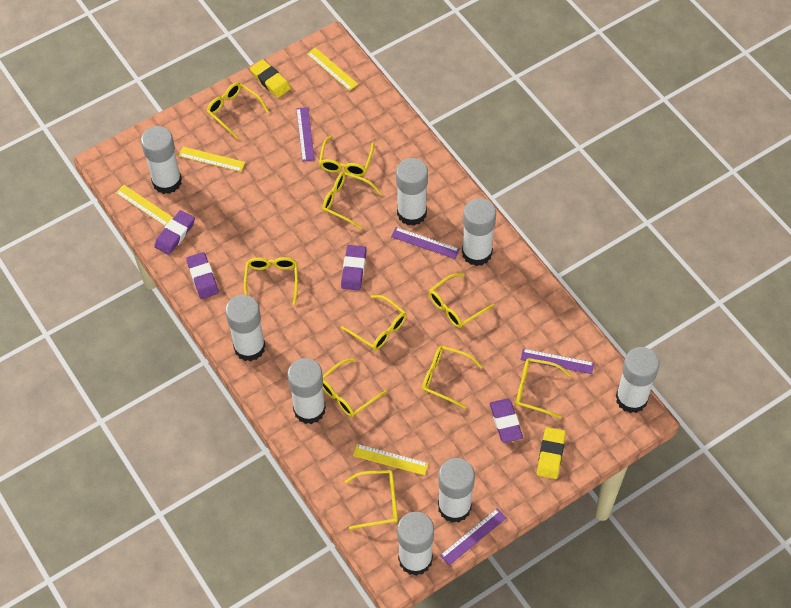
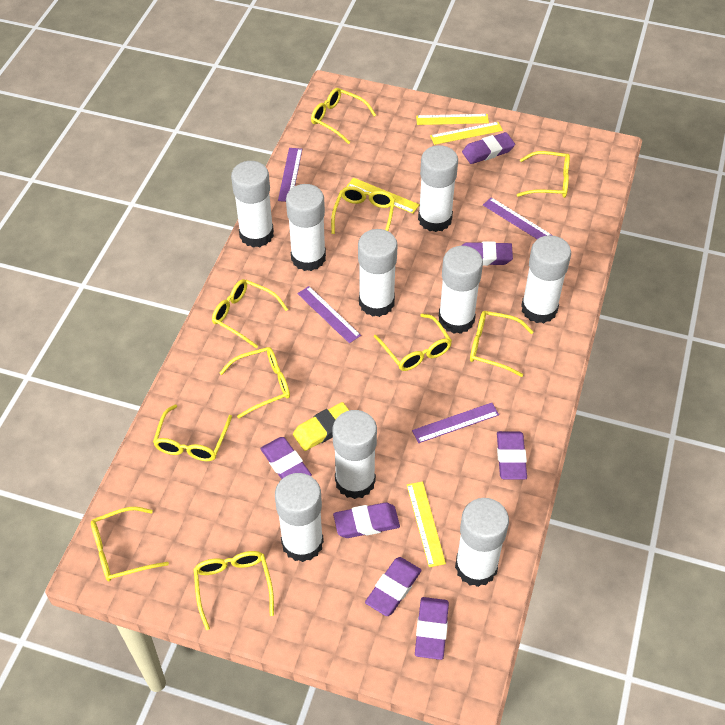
purple eraser: 4 -> 7
white glue stick: 8 -> 9
yellow eraser: 2 -> 1

